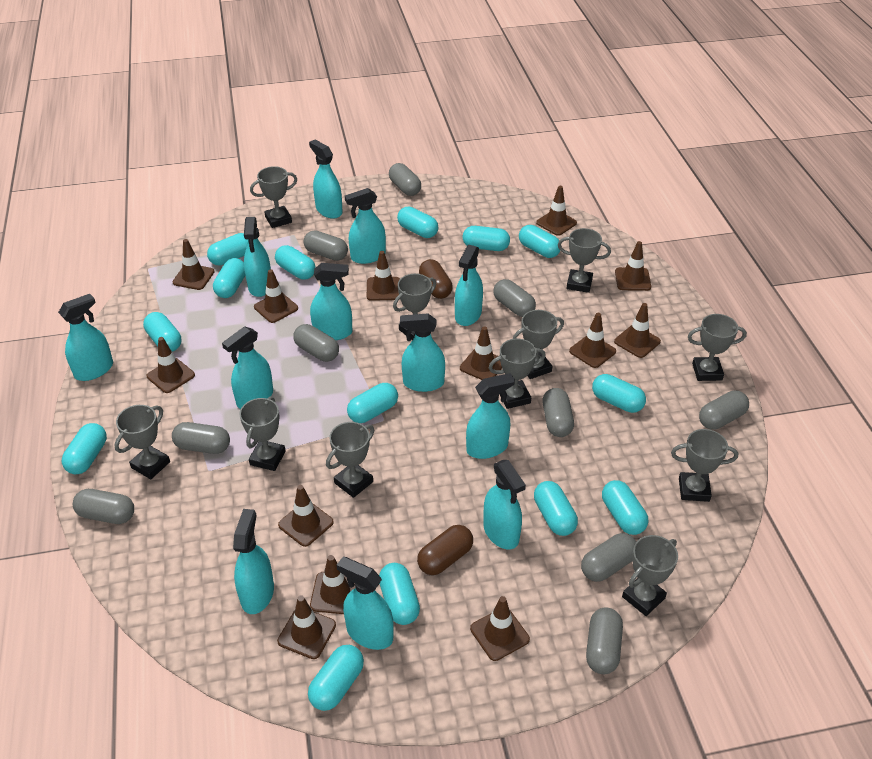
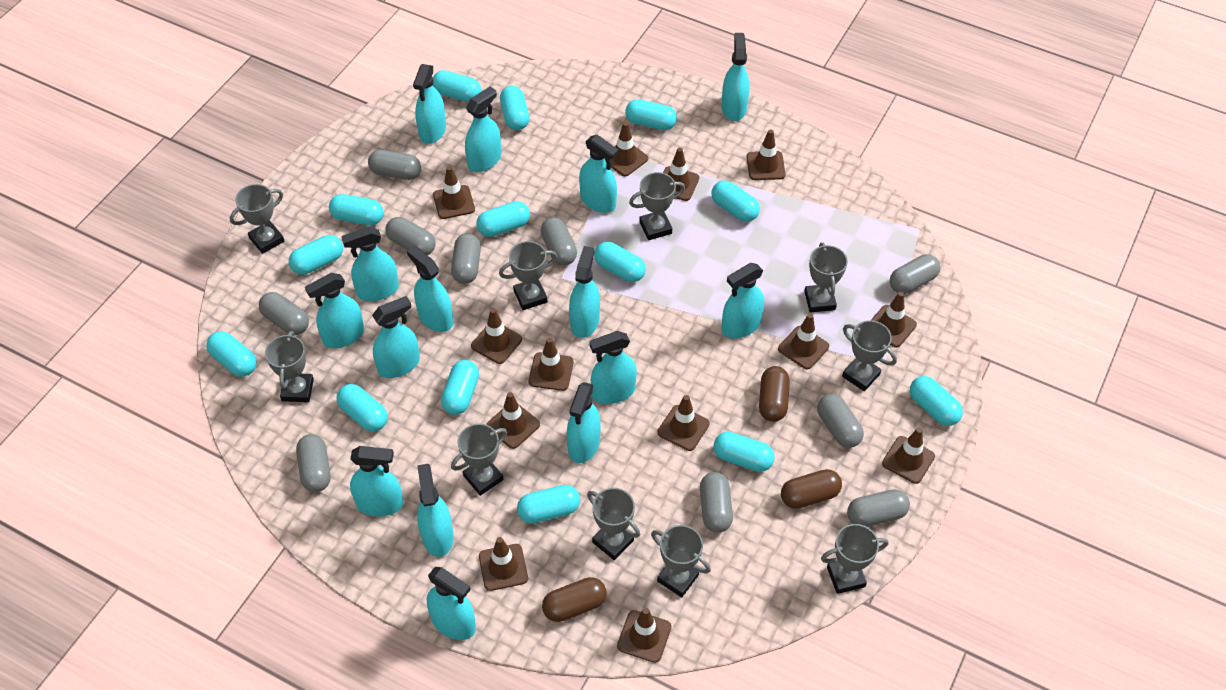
brown capsule: 2 -> 3
grey trophy: 11 -> 10
turquoise spray bottle: 12 -> 15

